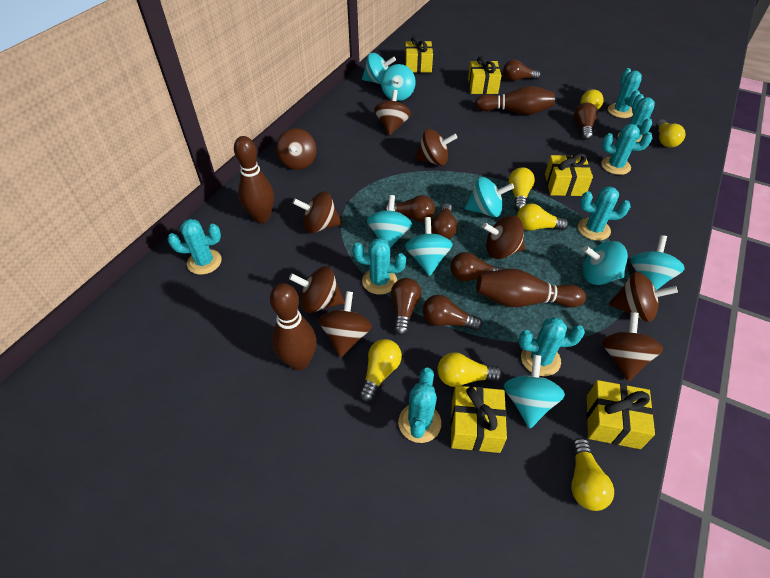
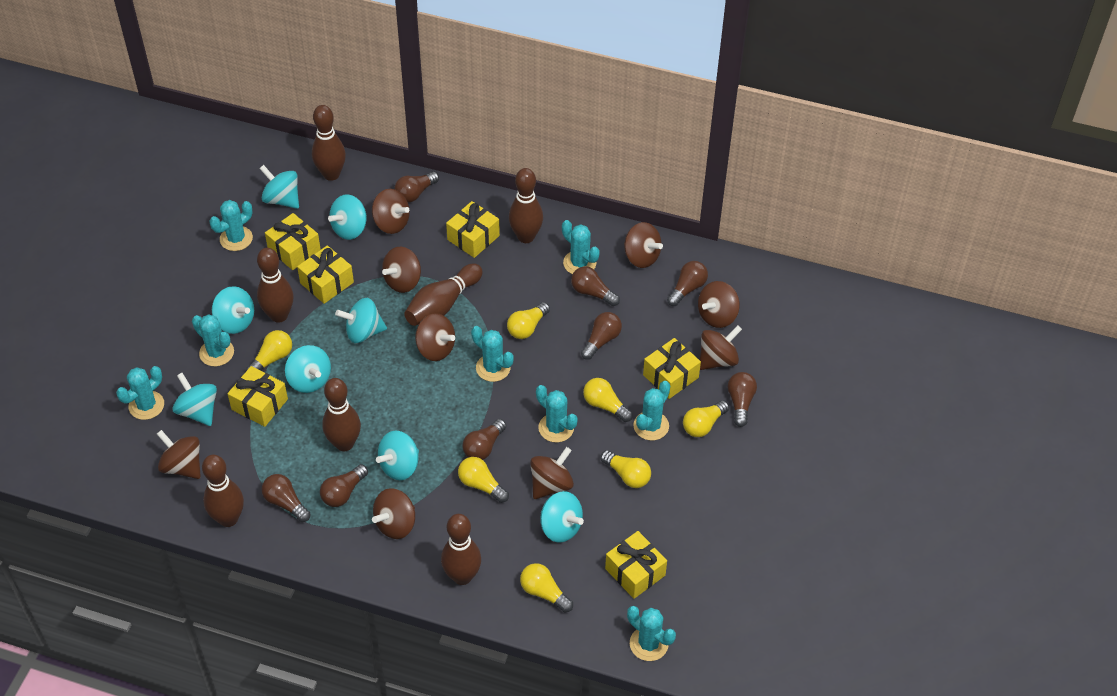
brown bowling pin: 4 -> 7
brown light bulb: 7 -> 8
yellow gift: 5 -> 6

